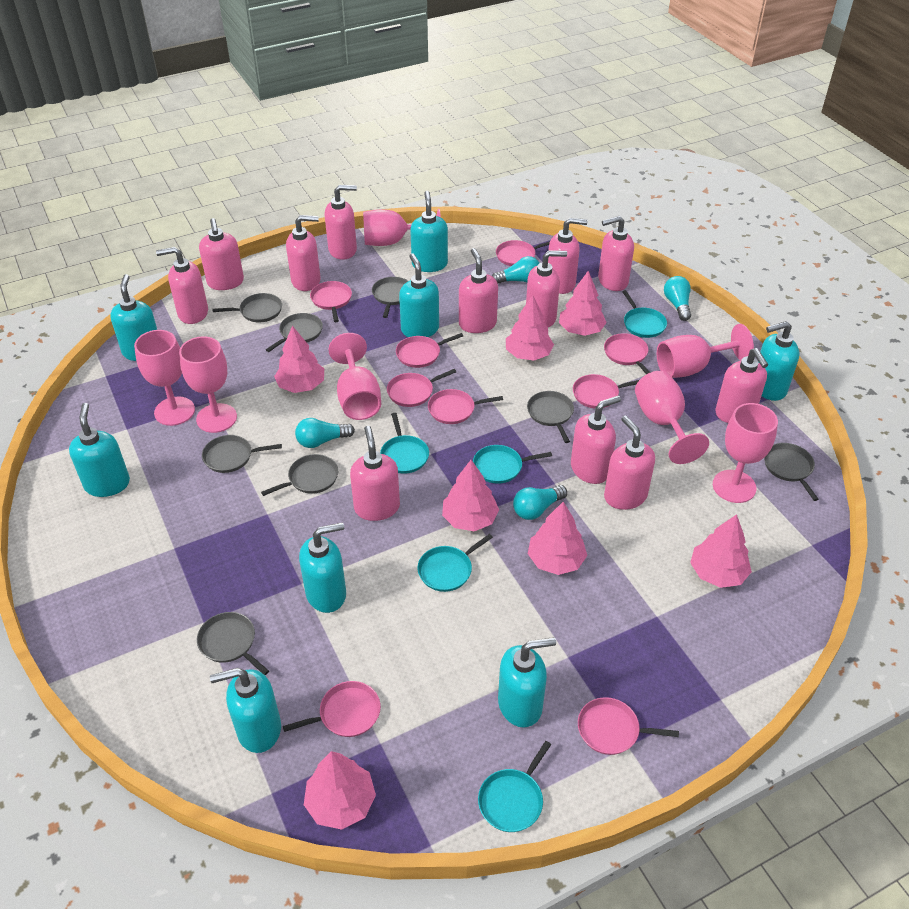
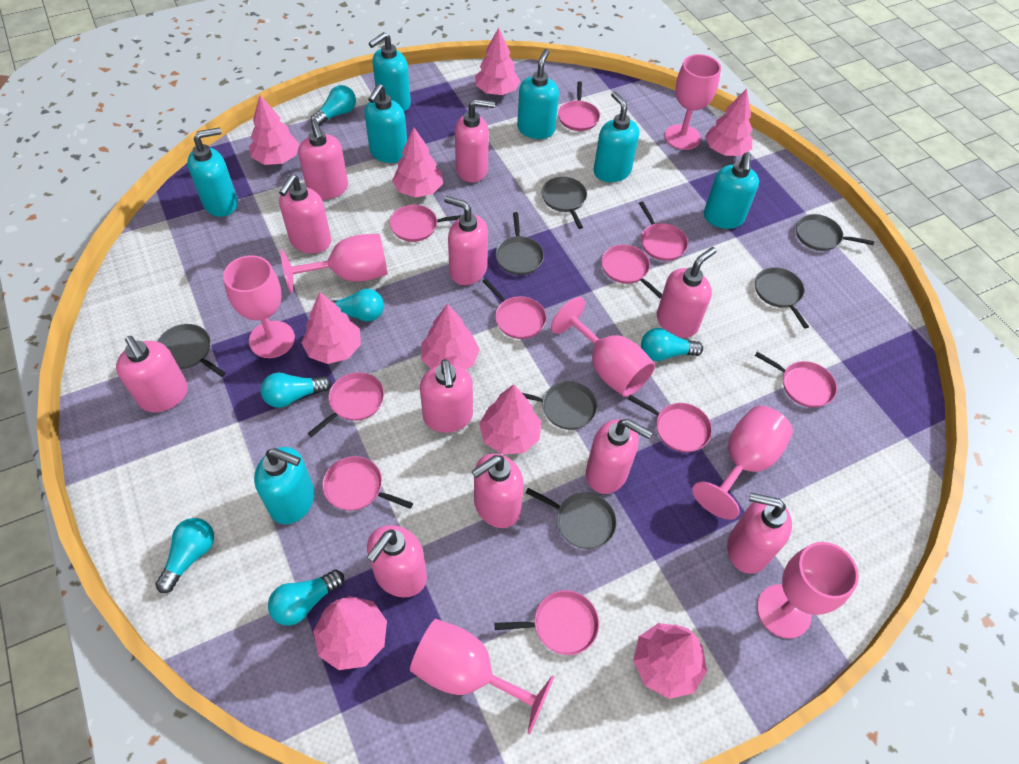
grey pan: 8 -> 7
pink pan: 9 -> 10
pink soap dispenser: 12 -> 11
pink tree: 7 -> 9
turquoise light bulb: 4 -> 6
turquoise pan: 5 -> 0
turquoise soap dispenser: 8 -> 7

